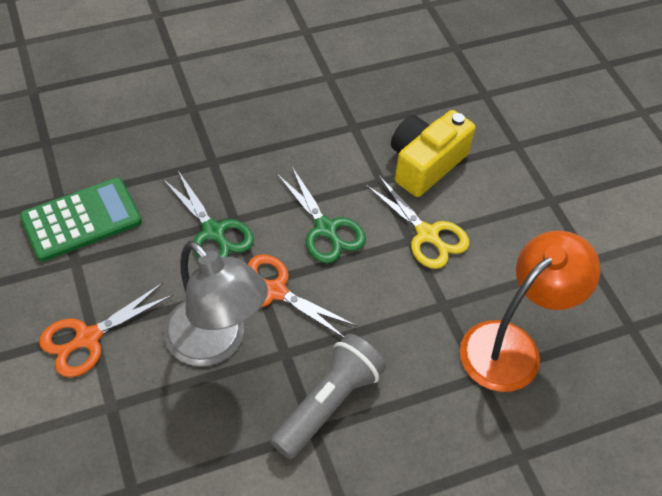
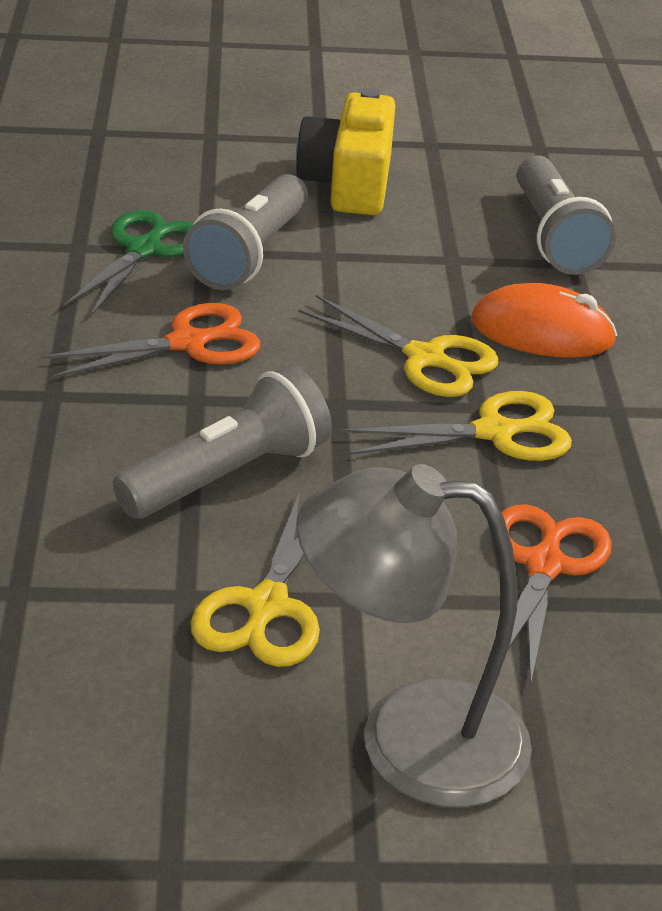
green calculator: 1 -> 0
green scissors: 2 -> 1
grey flashlight: 1 -> 3
orange lamp: 1 -> 0
orange mouse: 0 -> 1
yellow scissors: 1 -> 3

